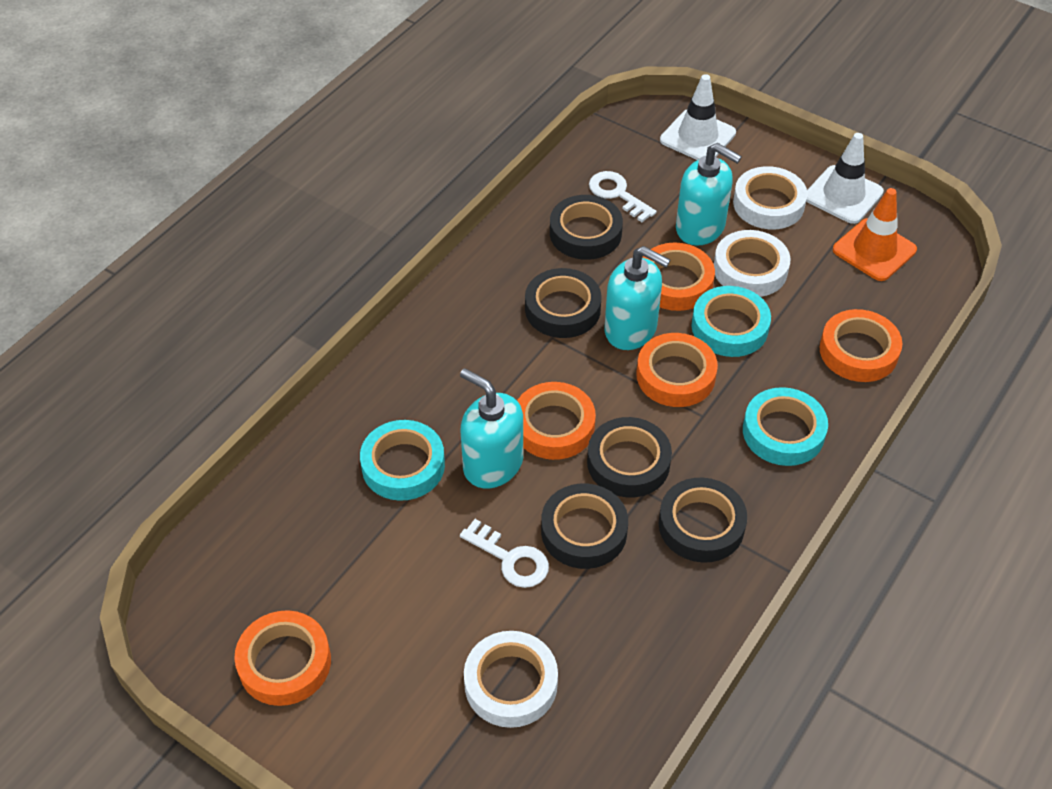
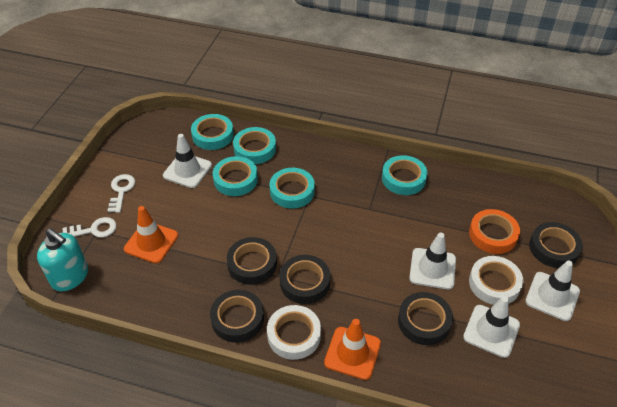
orange tape: 5 -> 1
orange traffic cone: 1 -> 2
turquoise soap dispenser: 3 -> 1
turquoise tape: 3 -> 5
white tape: 3 -> 2
white traffic cone: 2 -> 4

